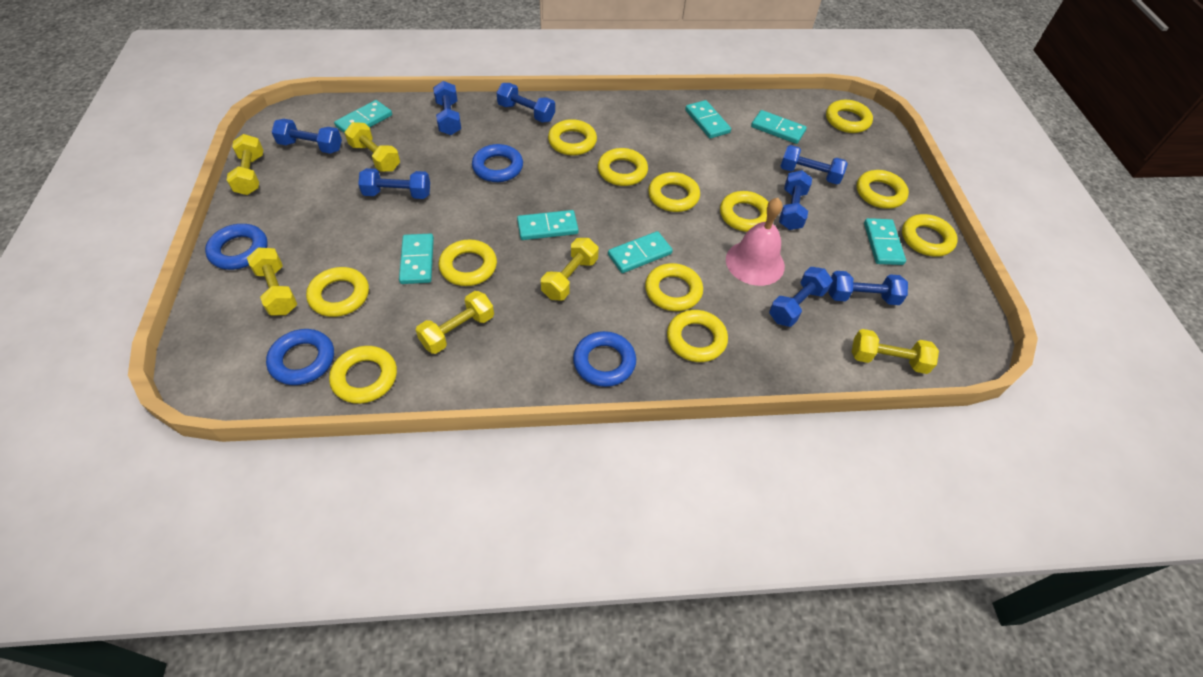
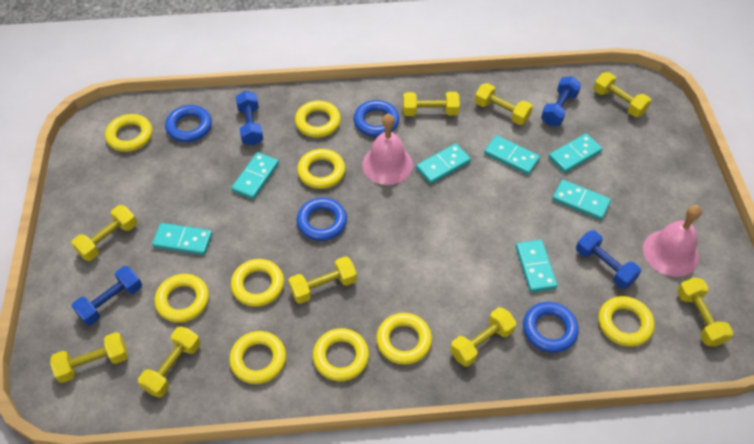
blue dumbbell: 8 -> 4
pink bell: 1 -> 2
yellow dumbbell: 6 -> 9
yellow ring: 12 -> 9

